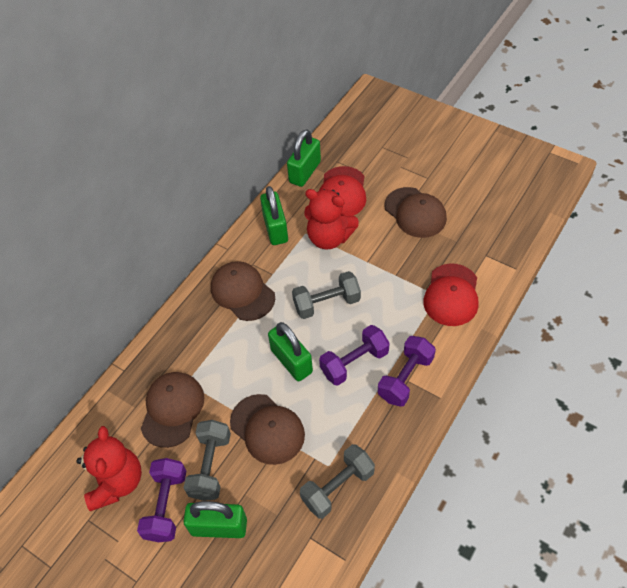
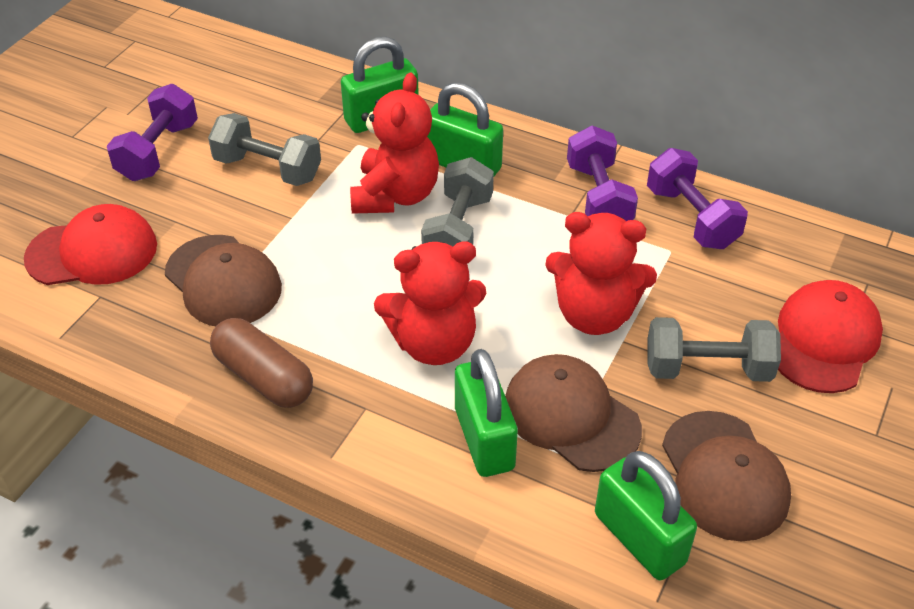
brown cap: 4 -> 3
brown capsule: 0 -> 1
red teddy bear: 2 -> 3

